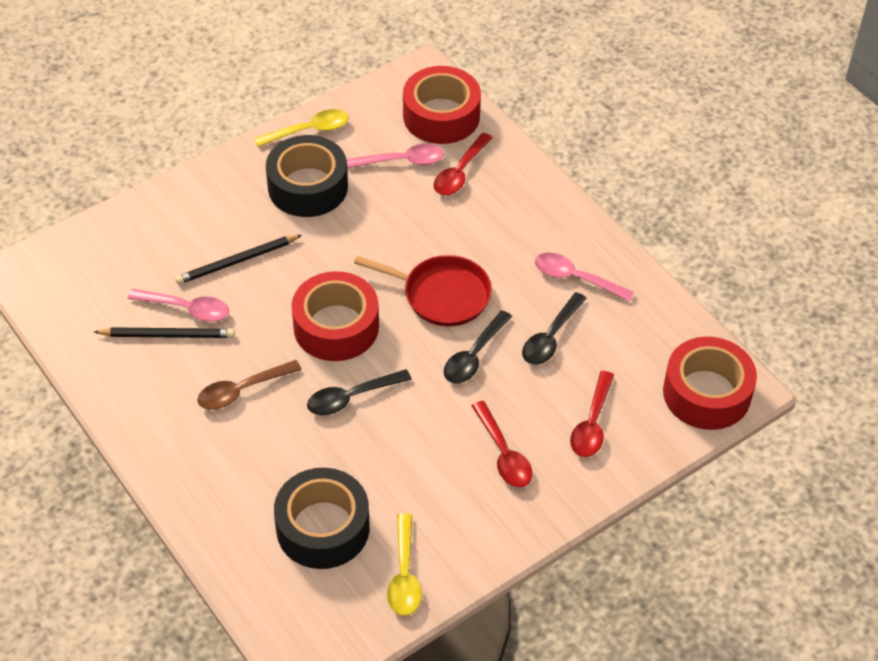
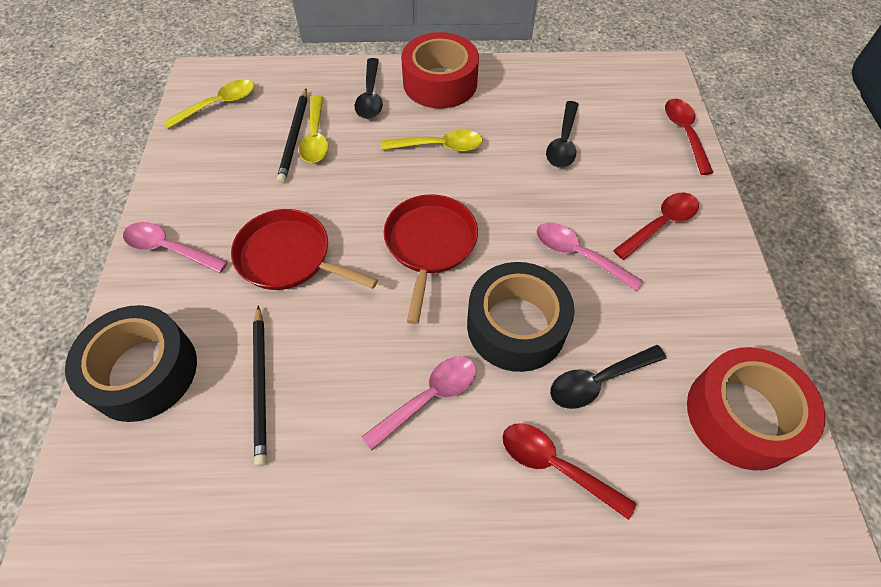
brown spoon: 1 -> 0
red pan: 1 -> 2
red tape: 3 -> 2
yellow spoon: 2 -> 3

